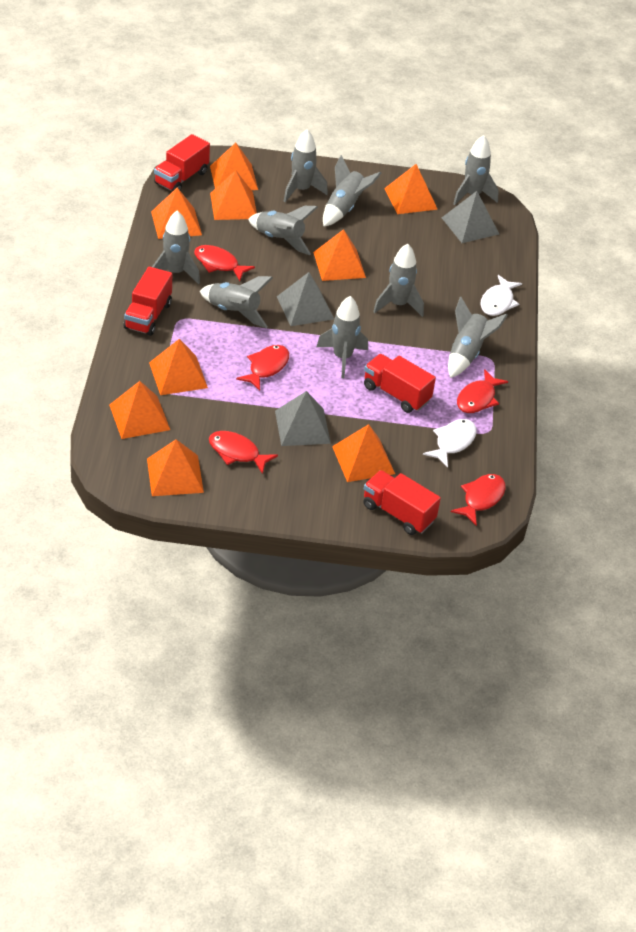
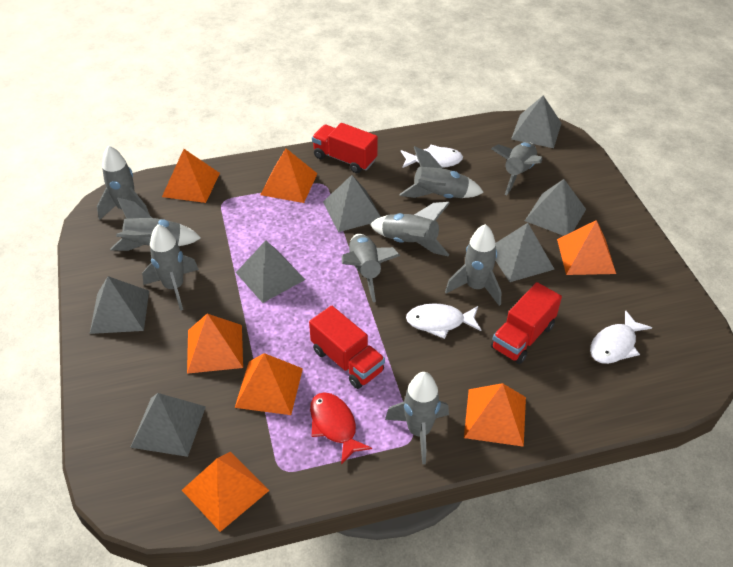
grey pyramid: 3 -> 7
orange pyramid: 9 -> 7
red fish: 5 -> 1
red truck: 4 -> 3
white fish: 2 -> 3

